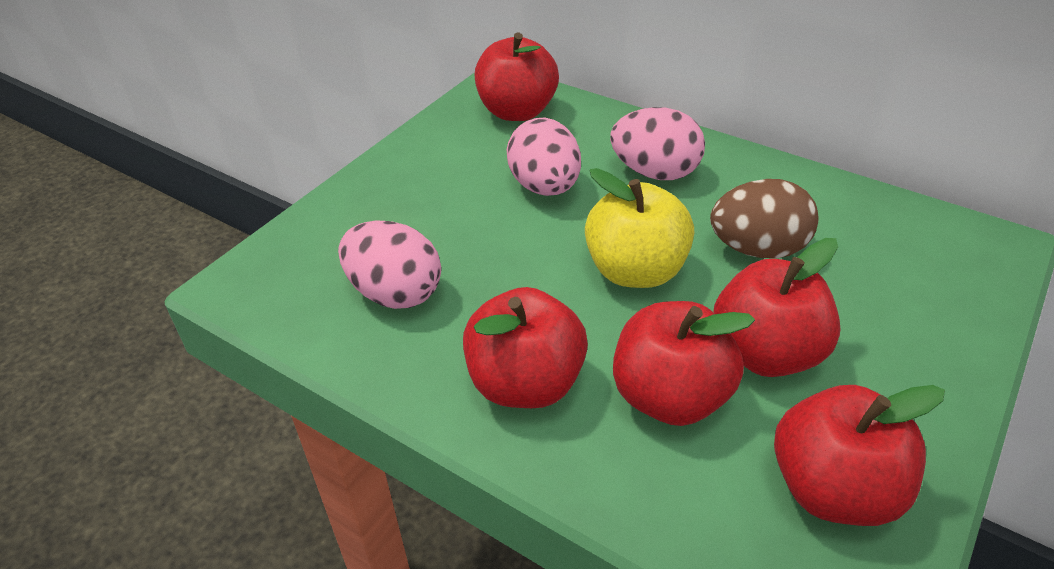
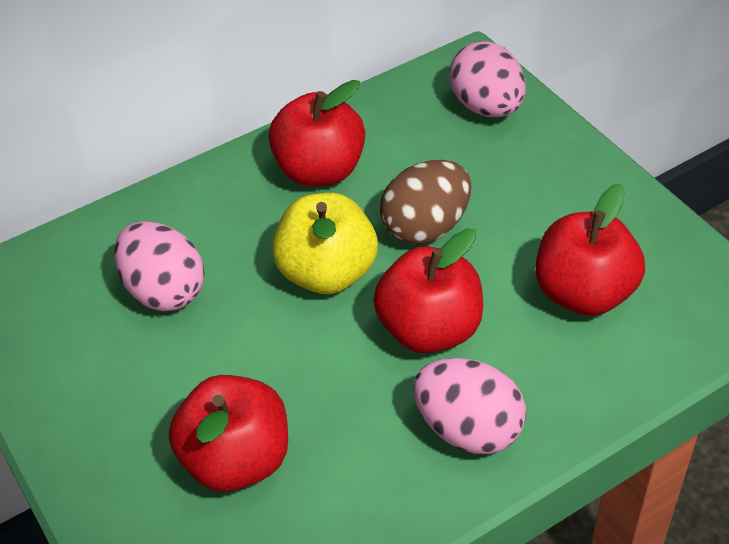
red apple: 5 -> 4

